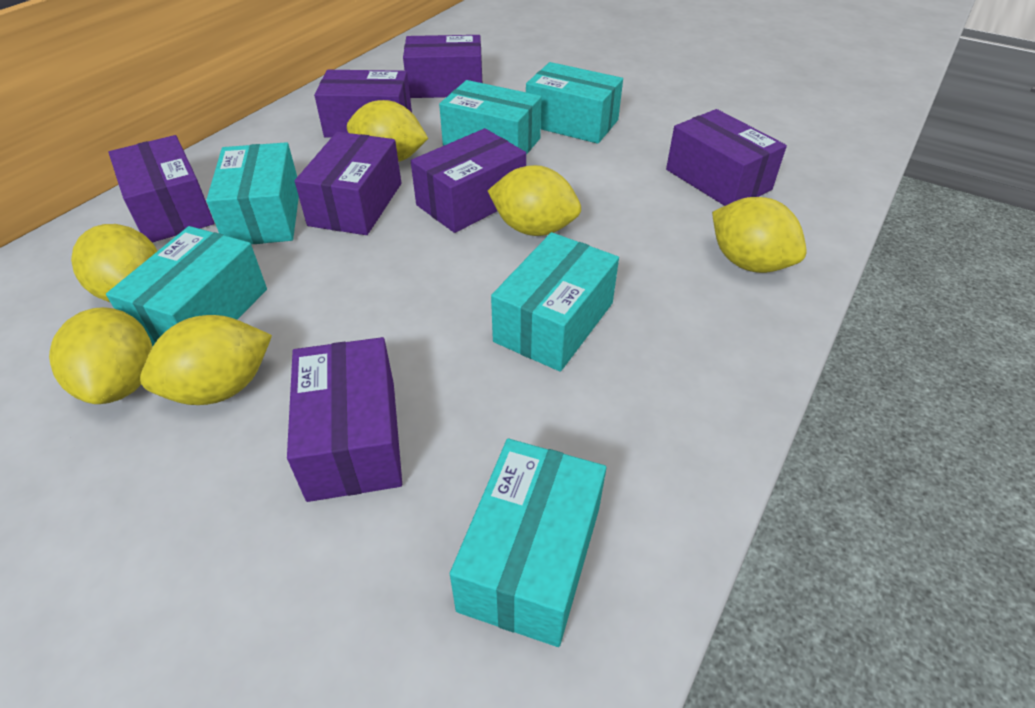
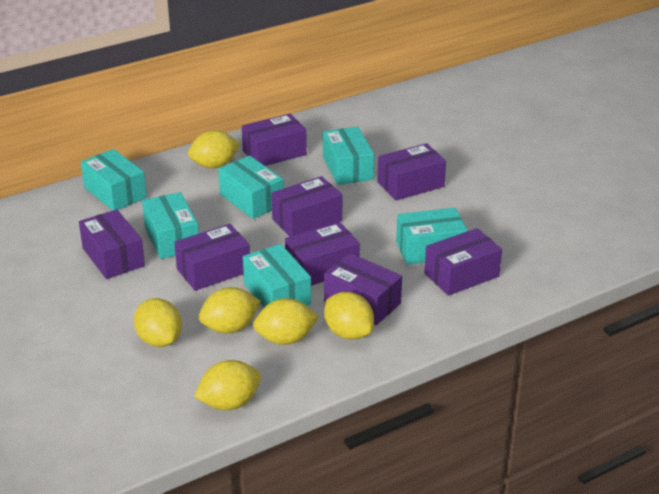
purple box: 7 -> 8

